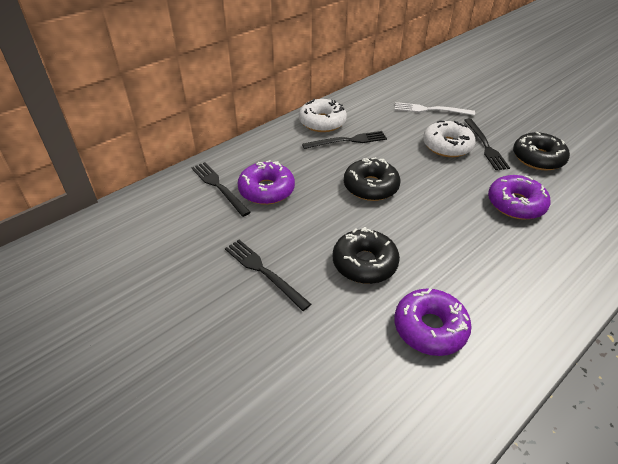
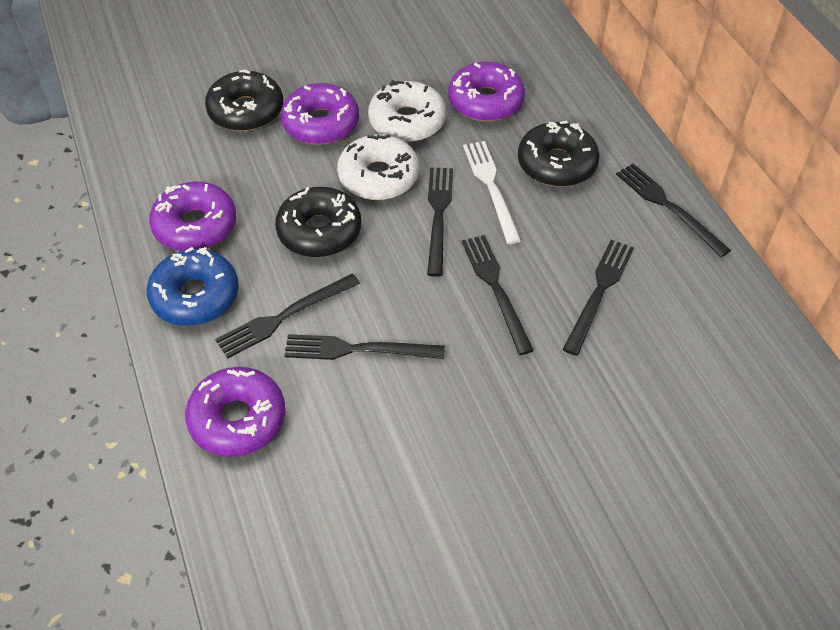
black fork: 4 -> 6
blue donut: 0 -> 1
purple donut: 3 -> 4

